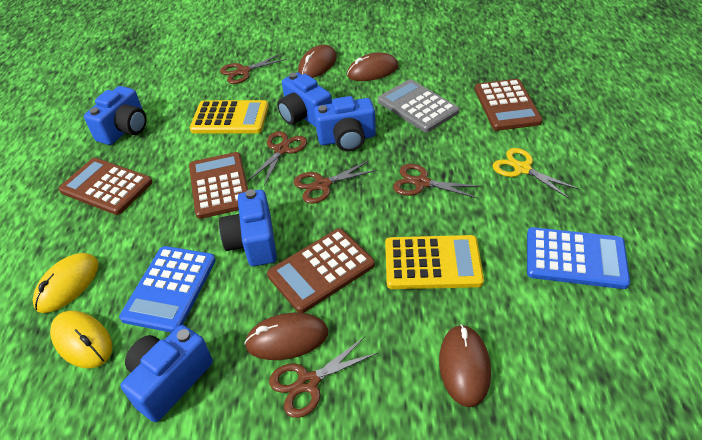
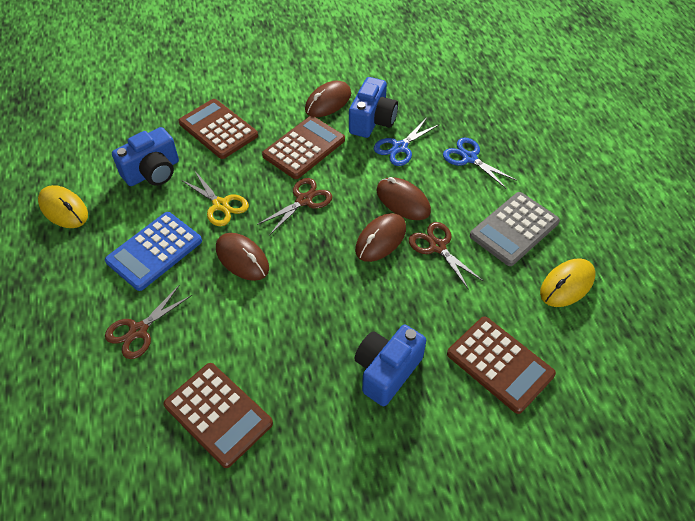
blue calculator: 2 -> 1
blue camera: 5 -> 3
blue scissors: 0 -> 2
brown scissors: 5 -> 3
yellow calculator: 2 -> 0

